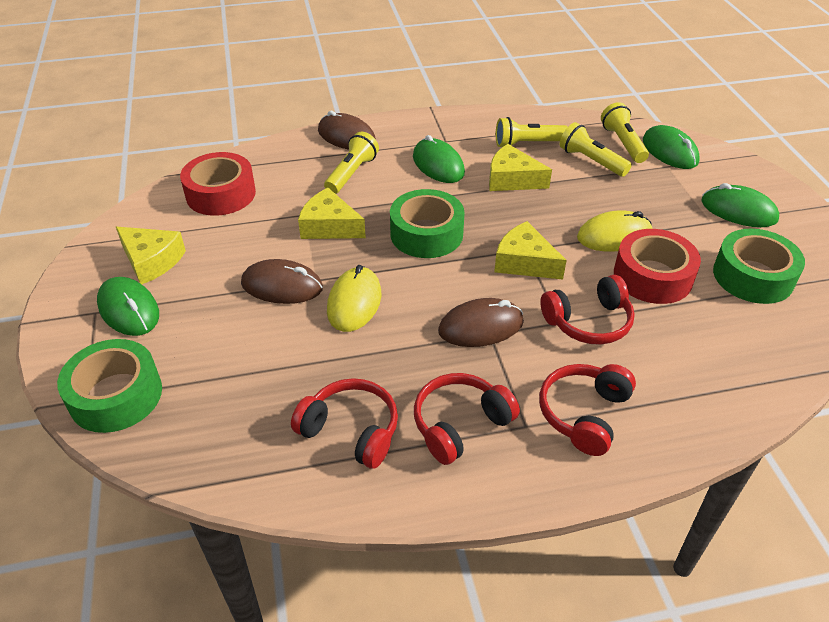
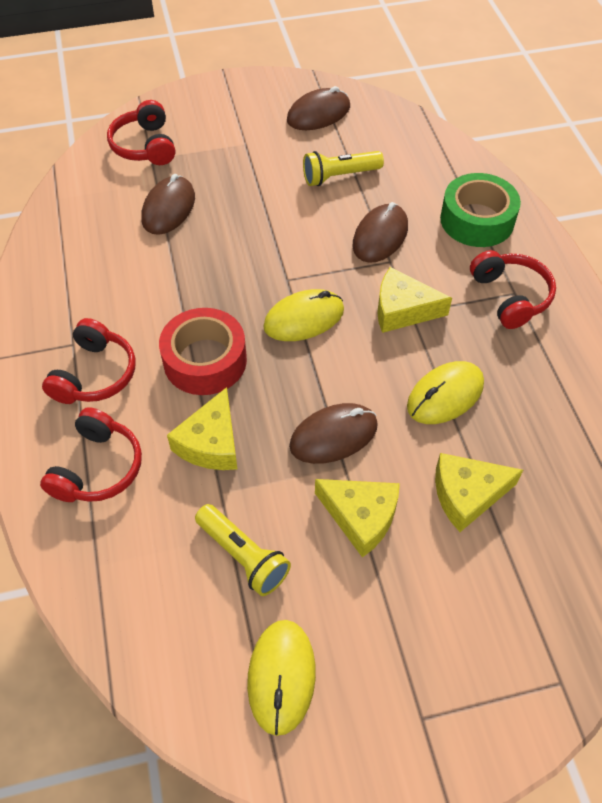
brown mouse: 3 -> 4
green mouse: 4 -> 0
green tape: 3 -> 1
red tape: 2 -> 1
yellow flashlight: 4 -> 2
yellow mouse: 2 -> 3

